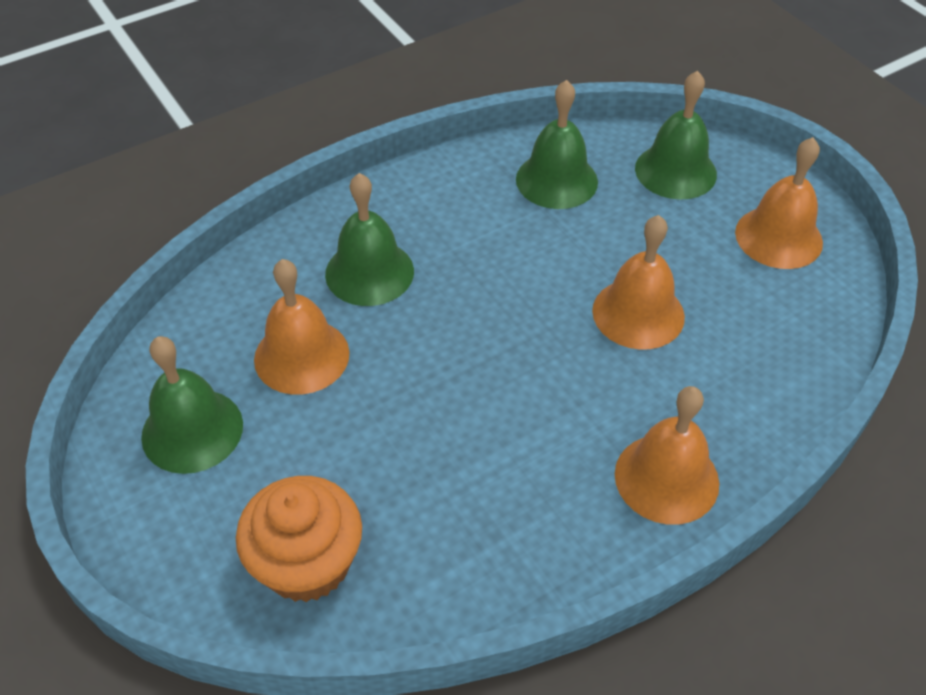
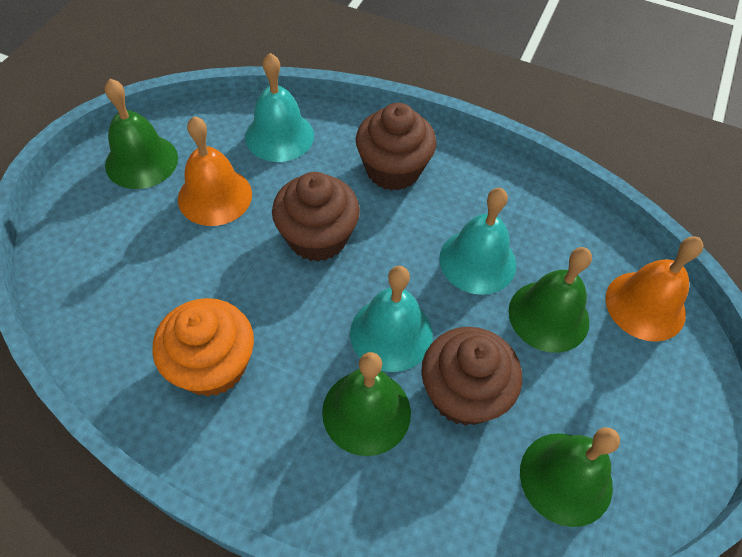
brown cupcake: 0 -> 3
orange bell: 4 -> 2
turquoise bell: 0 -> 3

